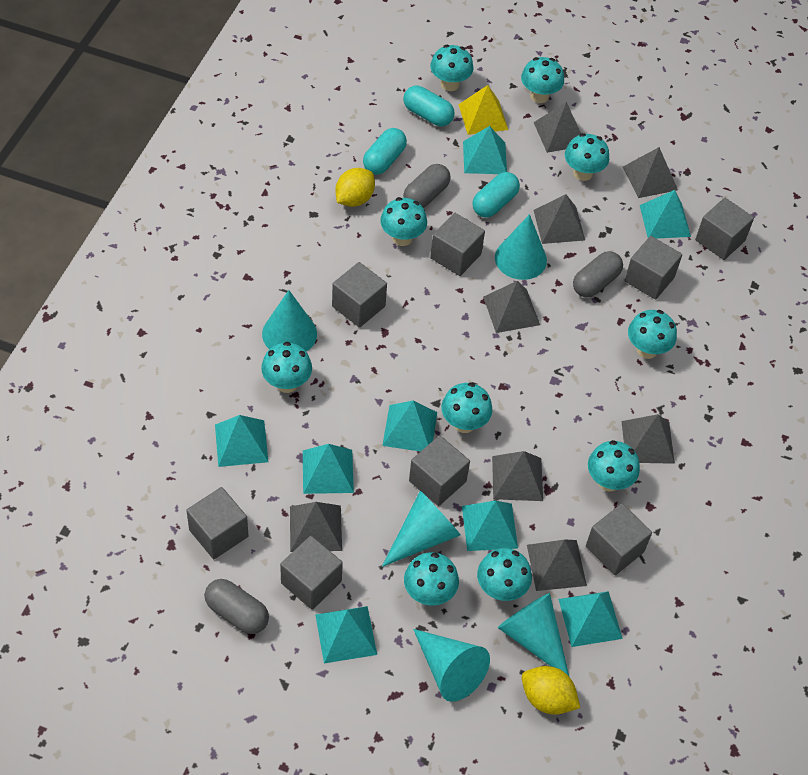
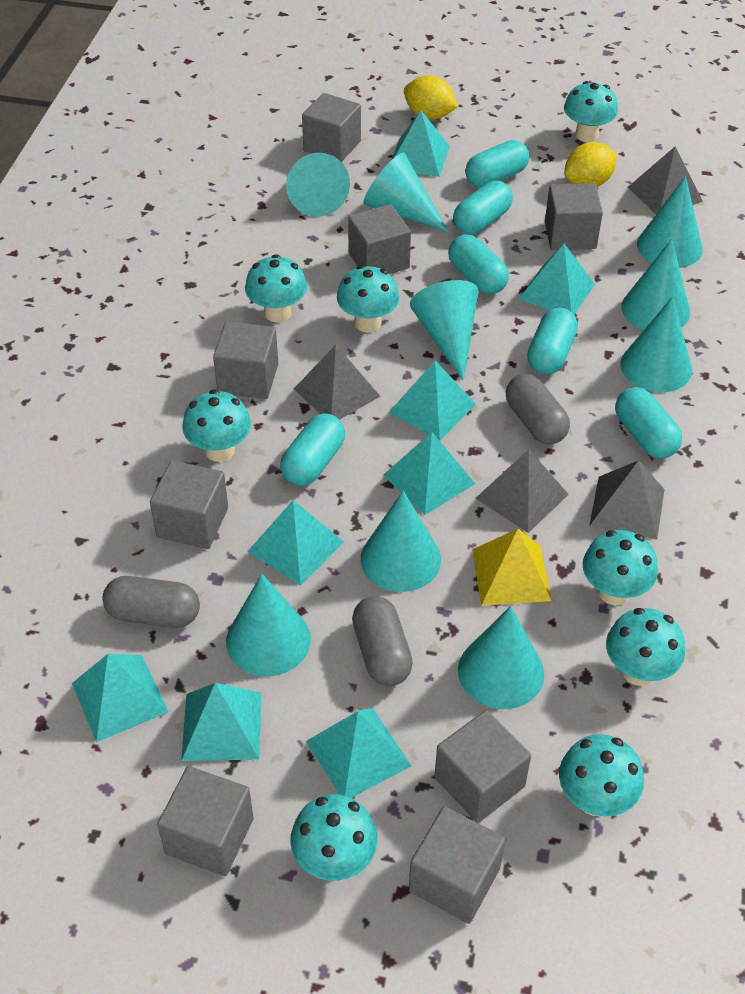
grey pyramid: 8 -> 4
turquoise capsule: 3 -> 6
turquoise cone: 5 -> 9
turquoise mushroom: 10 -> 8

